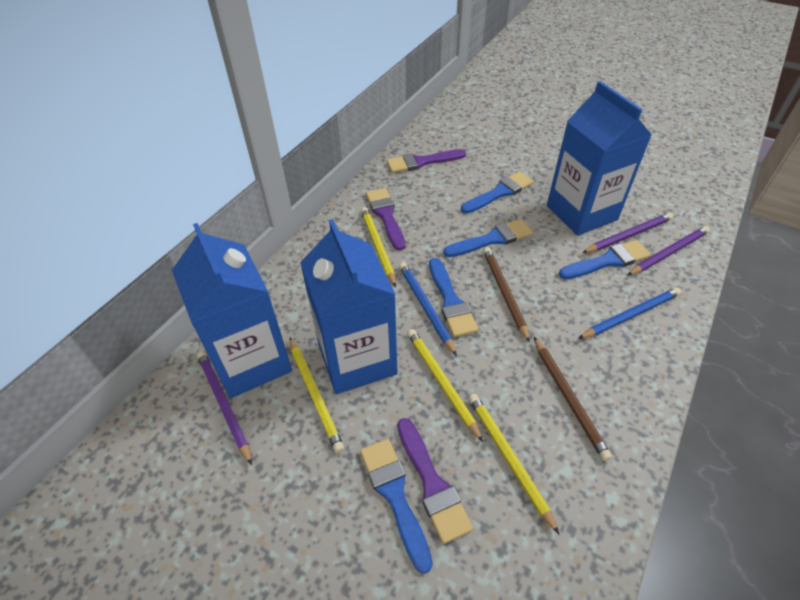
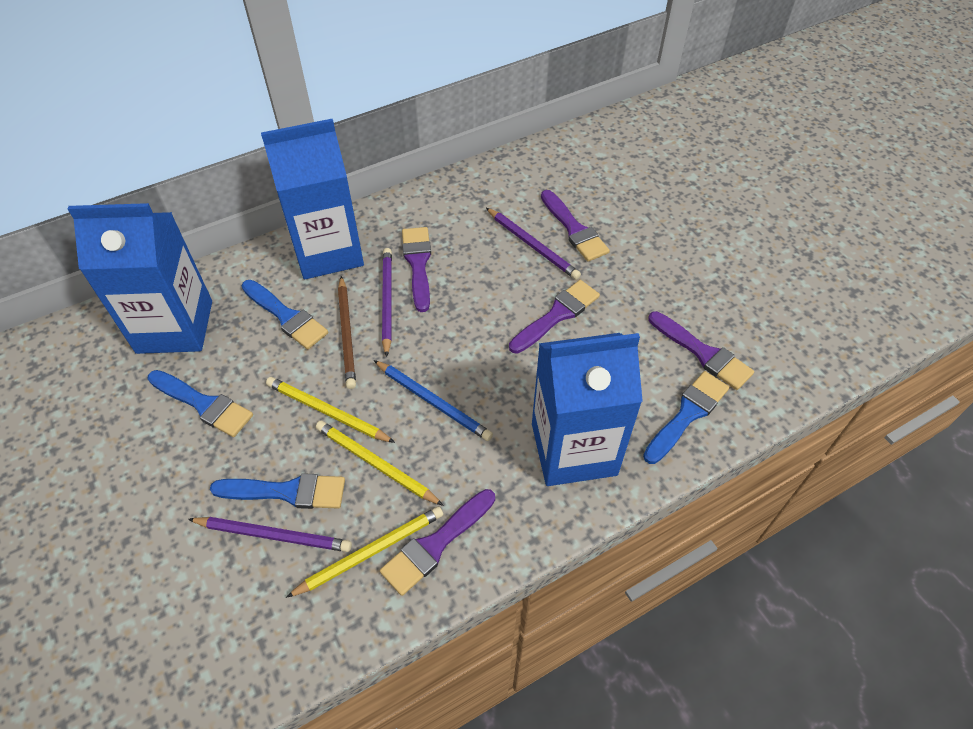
blue brush: 5 -> 4
blue pencil: 2 -> 1
brown pencil: 2 -> 1
purple brush: 3 -> 5
yellow pencil: 4 -> 3

